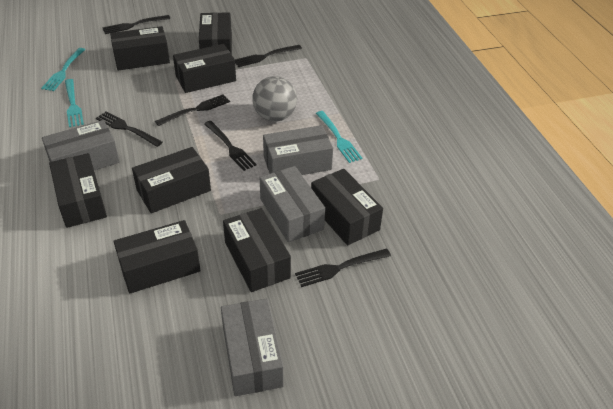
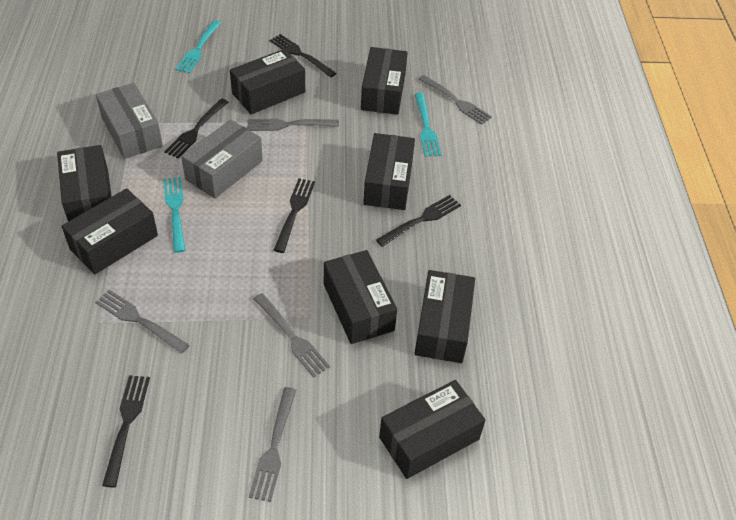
black fork: 6 -> 5
grey ball: 1 -> 0
grey box: 4 -> 2
grey fork: 0 -> 5

